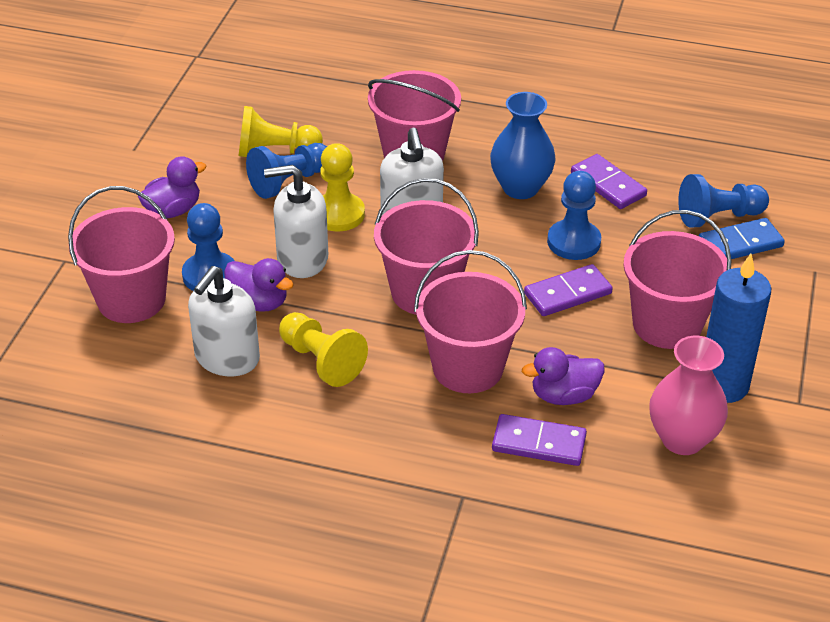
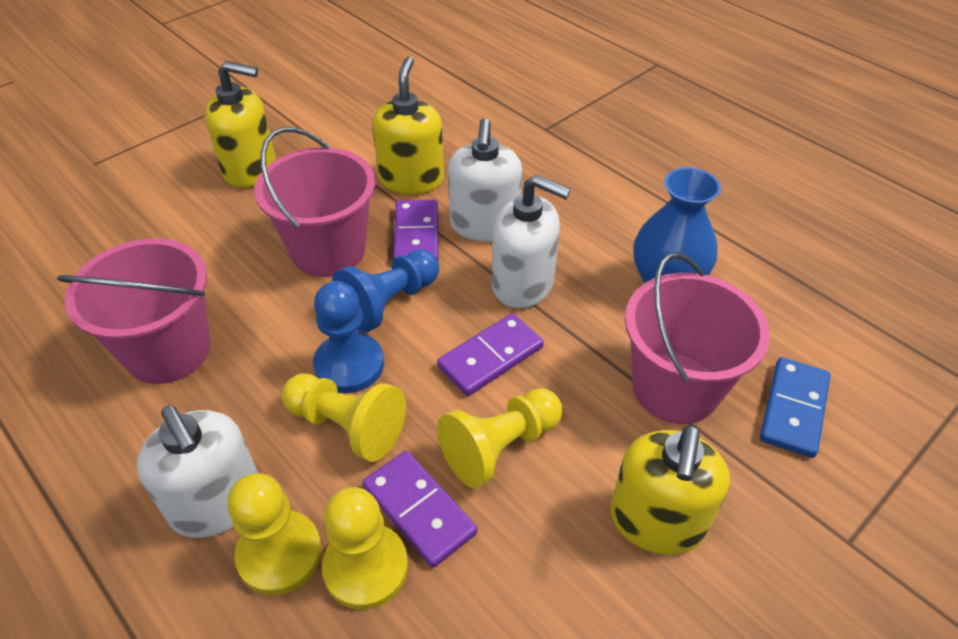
blue candle: 1 -> 0
blue pawn: 4 -> 2
pink bucket: 5 -> 3
pink vase: 1 -> 0
purple duck: 3 -> 0
yellow pawn: 3 -> 4
yellow soap dispenser: 0 -> 3

